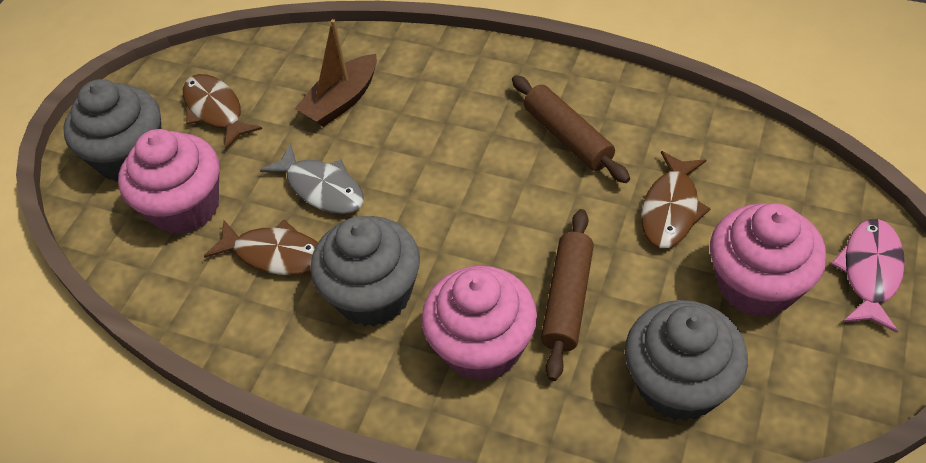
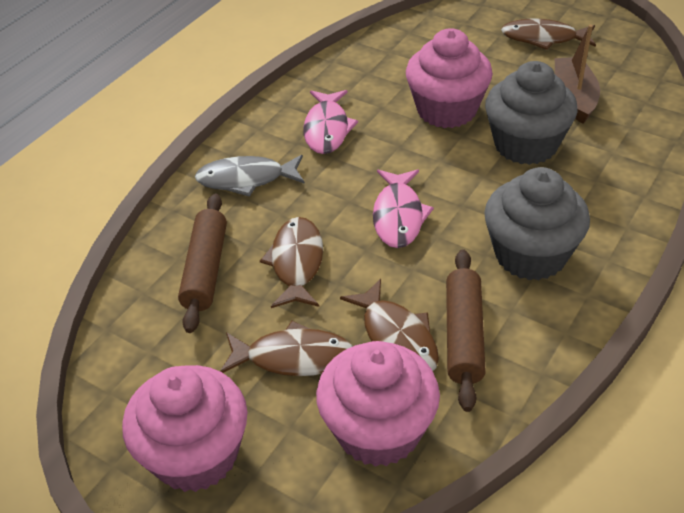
brown fish: 3 -> 4
grey cupcake: 3 -> 2
pink fish: 1 -> 2

